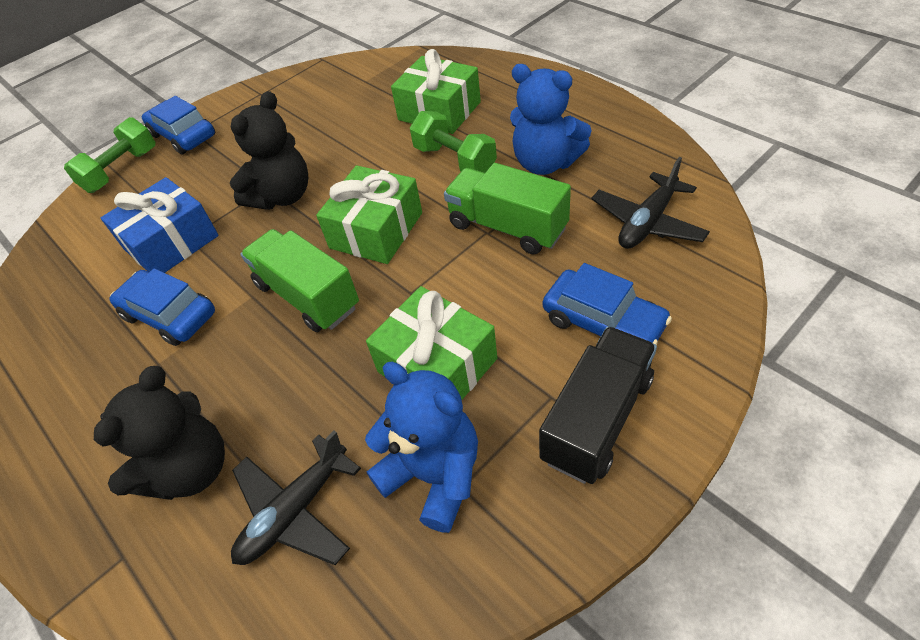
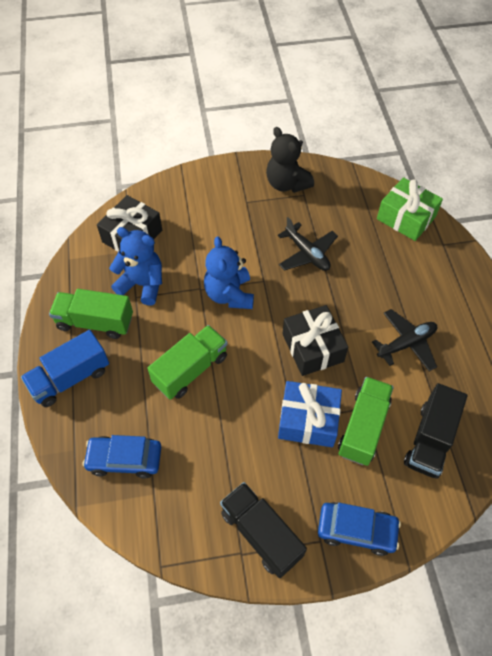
black gift: 0 -> 2
black teddy bear: 2 -> 1
black truck: 1 -> 2
blue car: 3 -> 2
blue truck: 0 -> 1
green dumbbell: 2 -> 0
green gift: 3 -> 1
green truck: 2 -> 3

